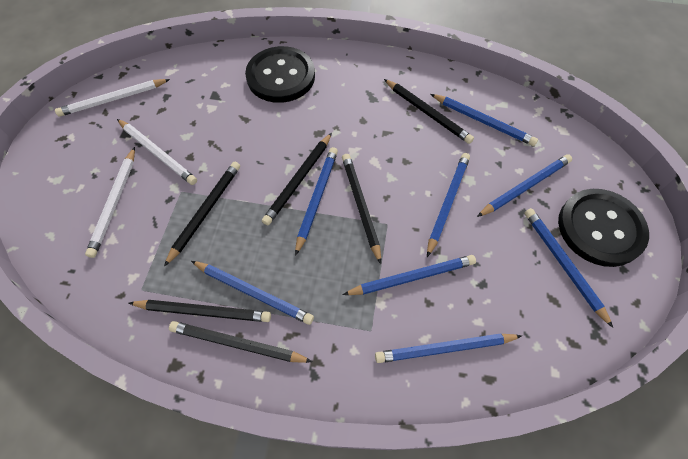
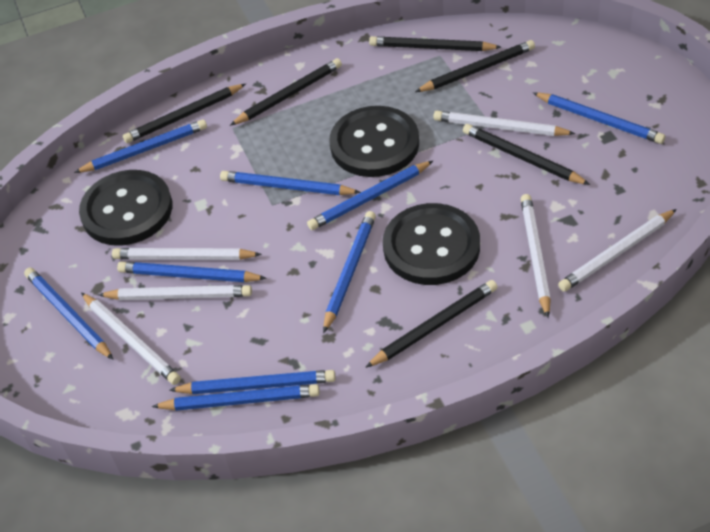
black button: 2 -> 3
blue pencil: 8 -> 9
white pencil: 3 -> 6

